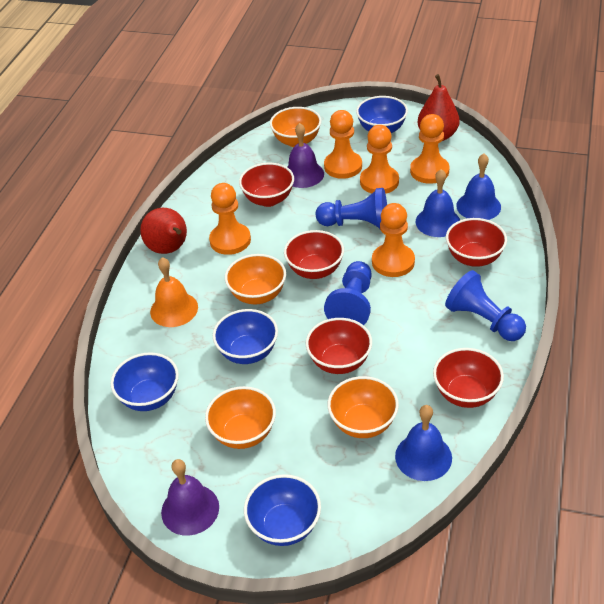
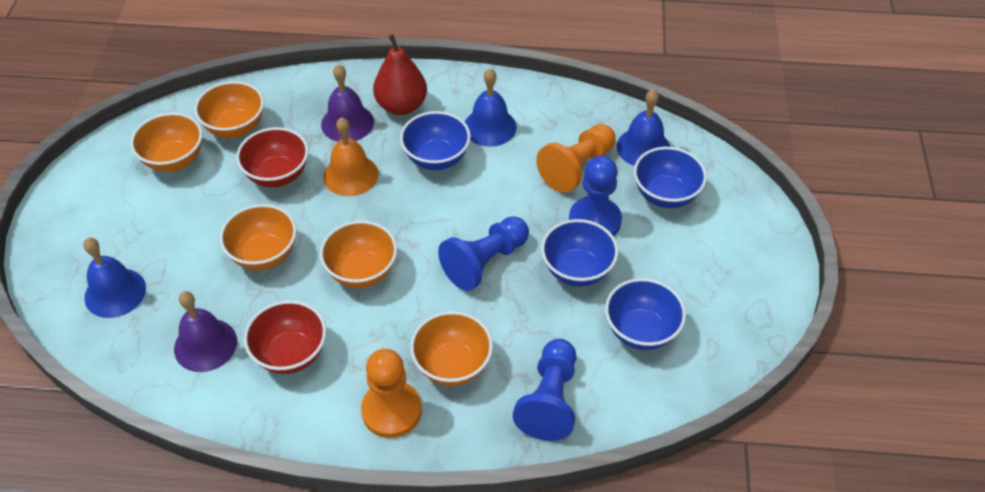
orange bowl: 4 -> 5
orange pawn: 5 -> 2
red bowl: 5 -> 2
red pear: 2 -> 1

